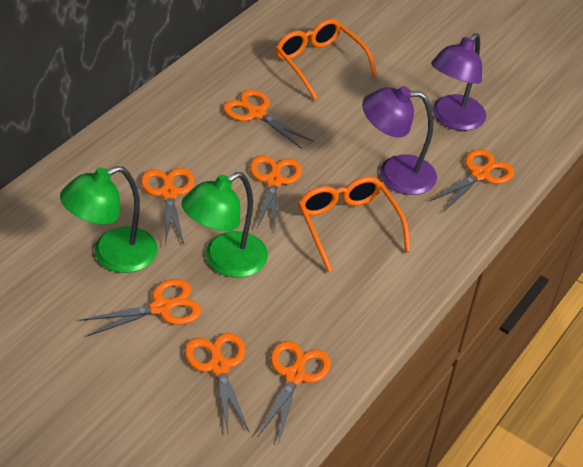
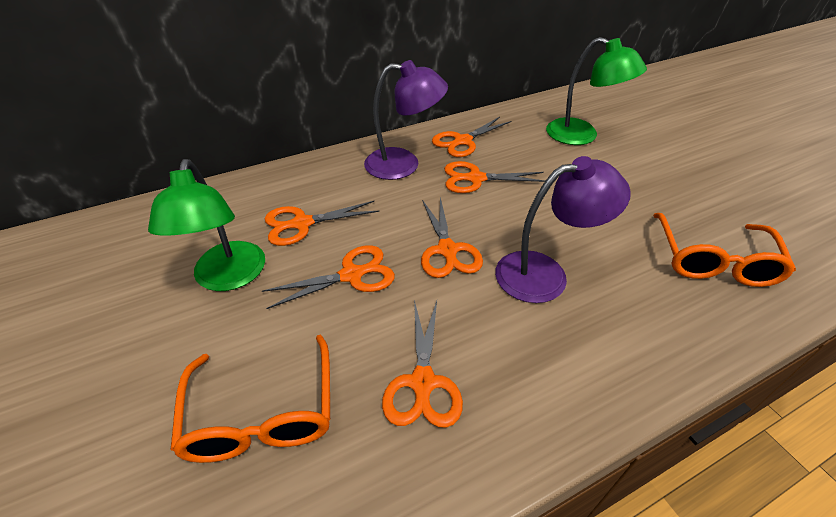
orange scissors: 7 -> 6

